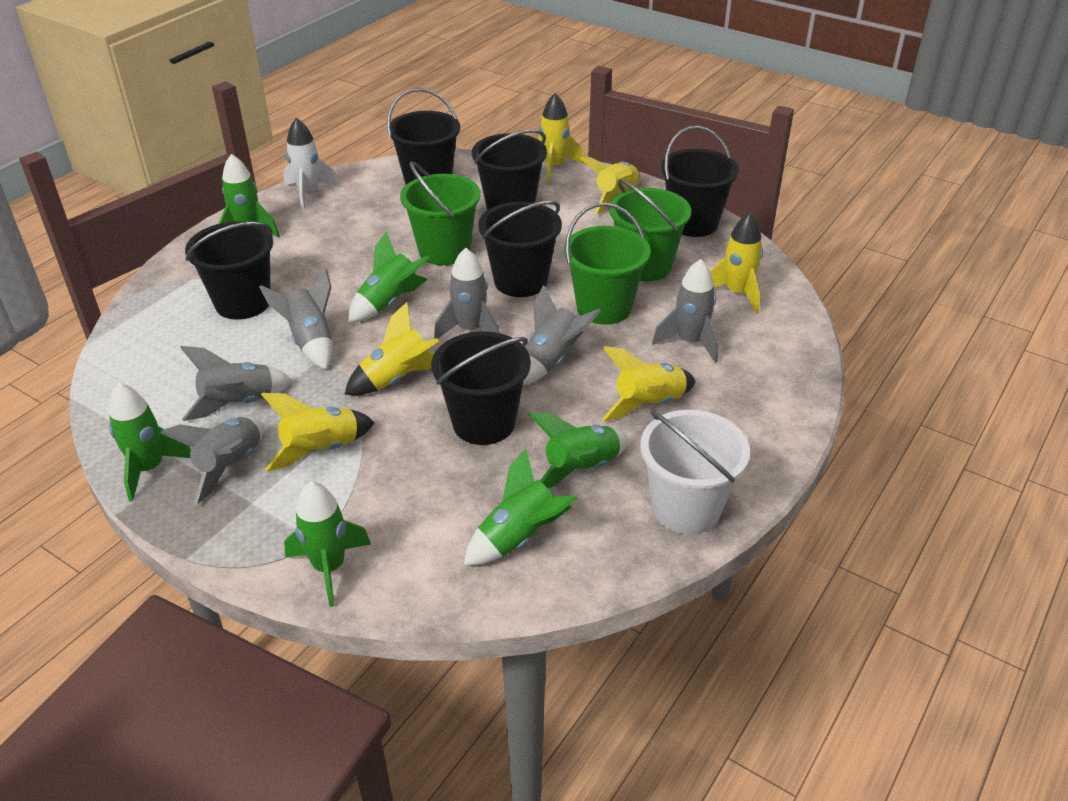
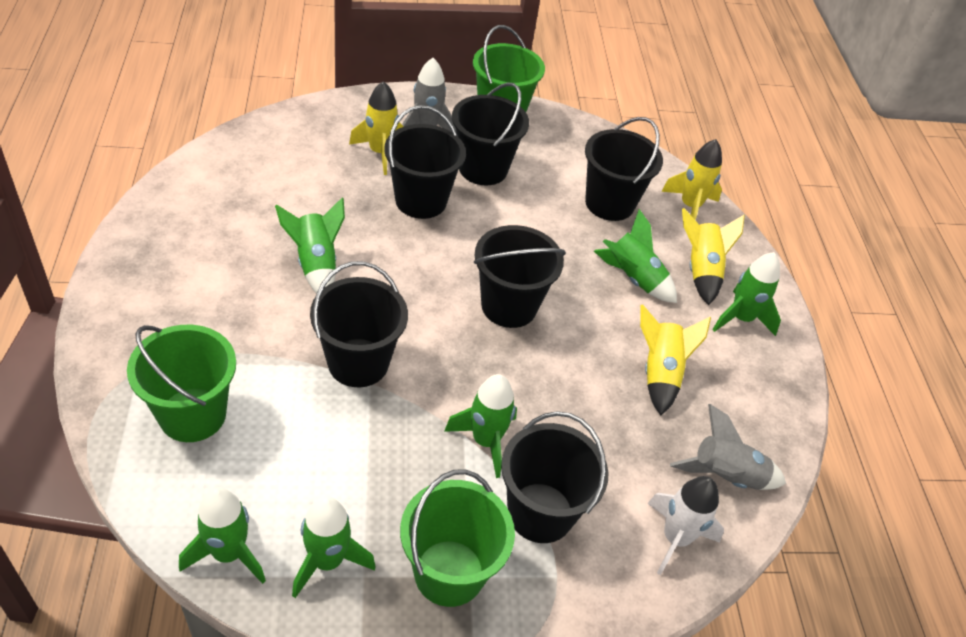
grey rocket: 6 -> 2
white bucket: 1 -> 0
yellow rocket: 6 -> 4

